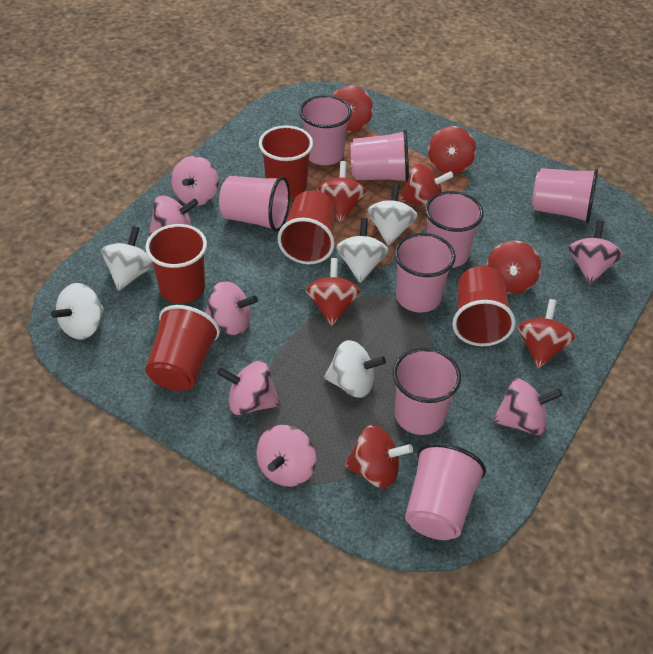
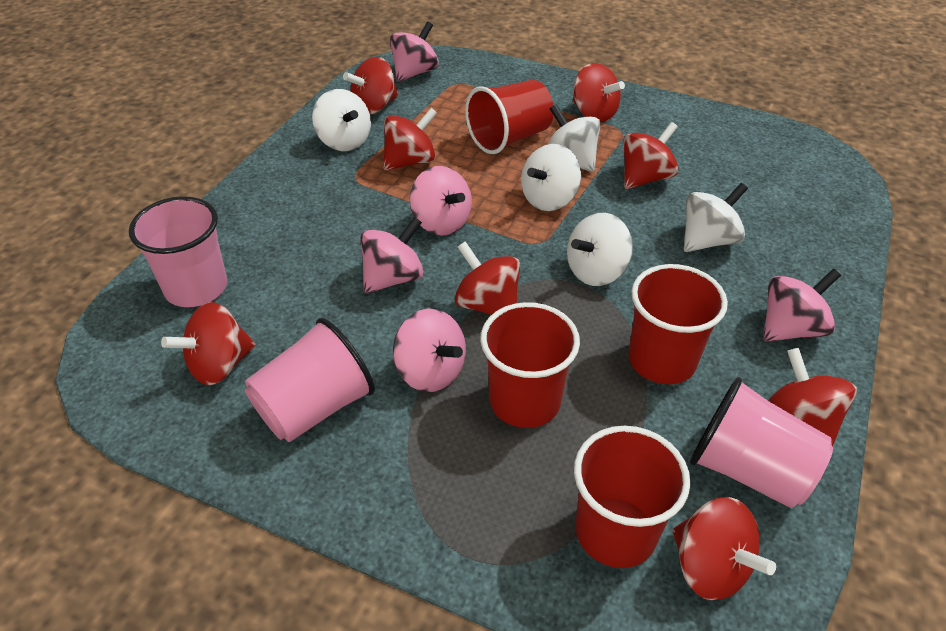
pink cup: 8 -> 3
pink spinning top: 7 -> 5
red cup: 5 -> 4

